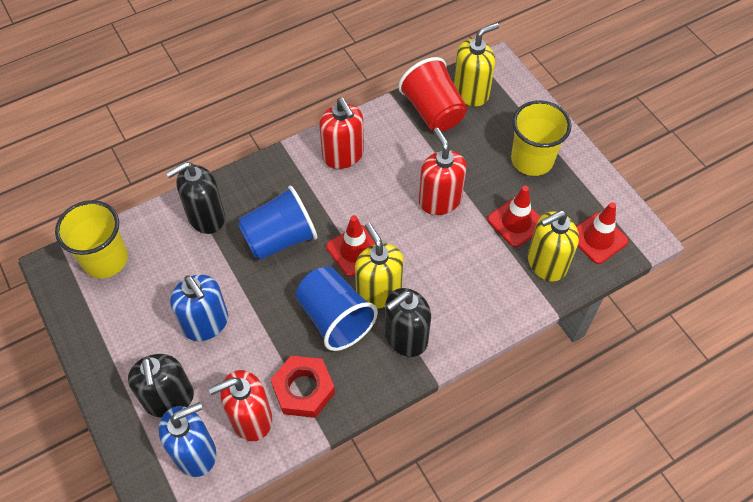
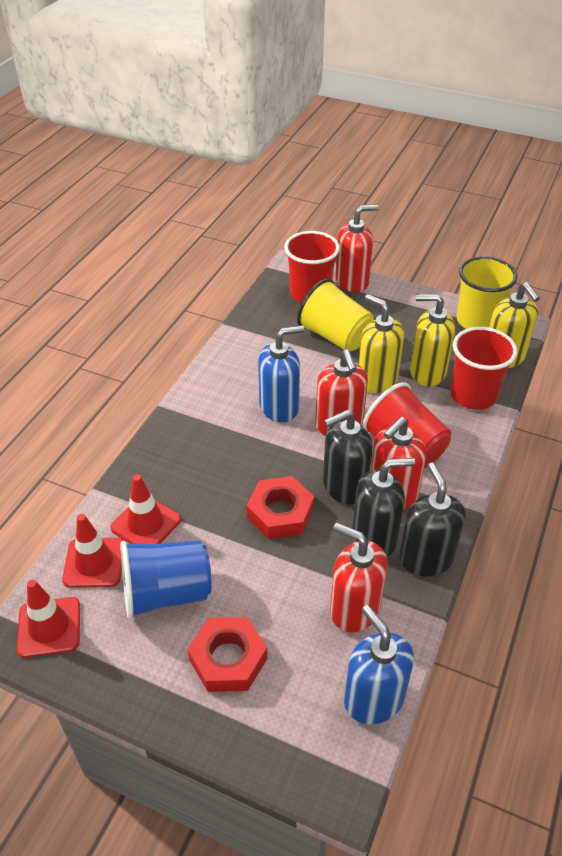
blue cup: 2 -> 1
red cup: 1 -> 3
red nut: 1 -> 2
red soap dispenser: 3 -> 4

